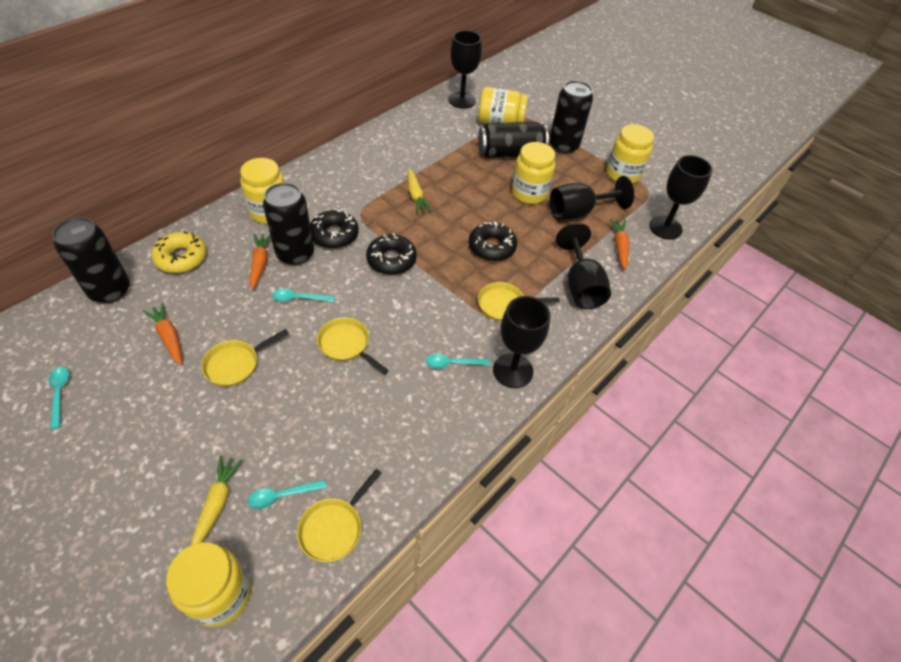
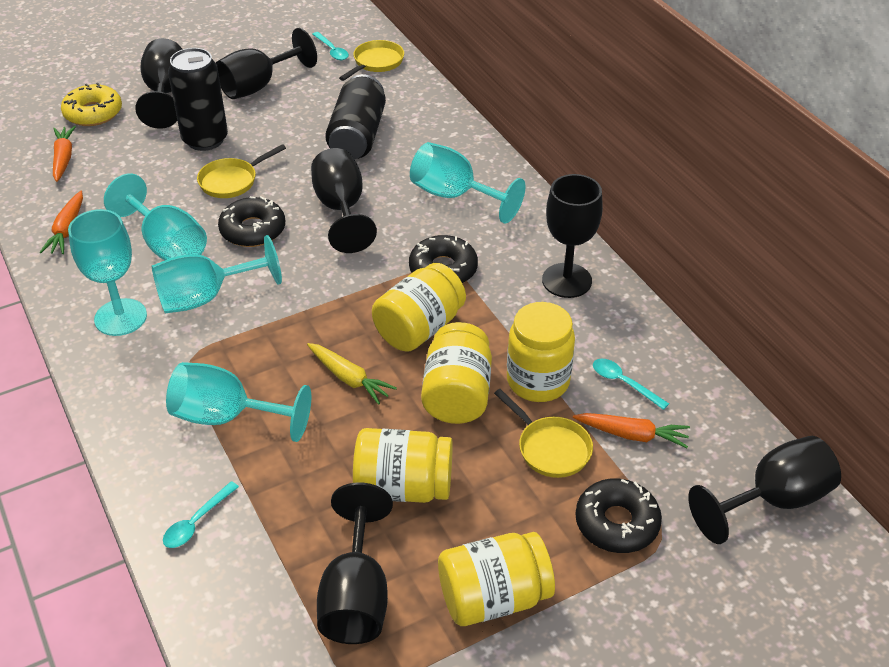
black can: 4 -> 2
black goblet: 5 -> 6
turquoise goblet: 0 -> 5
turquoise spoon: 4 -> 3
yellow carrot: 2 -> 1
yellow pan: 4 -> 3

